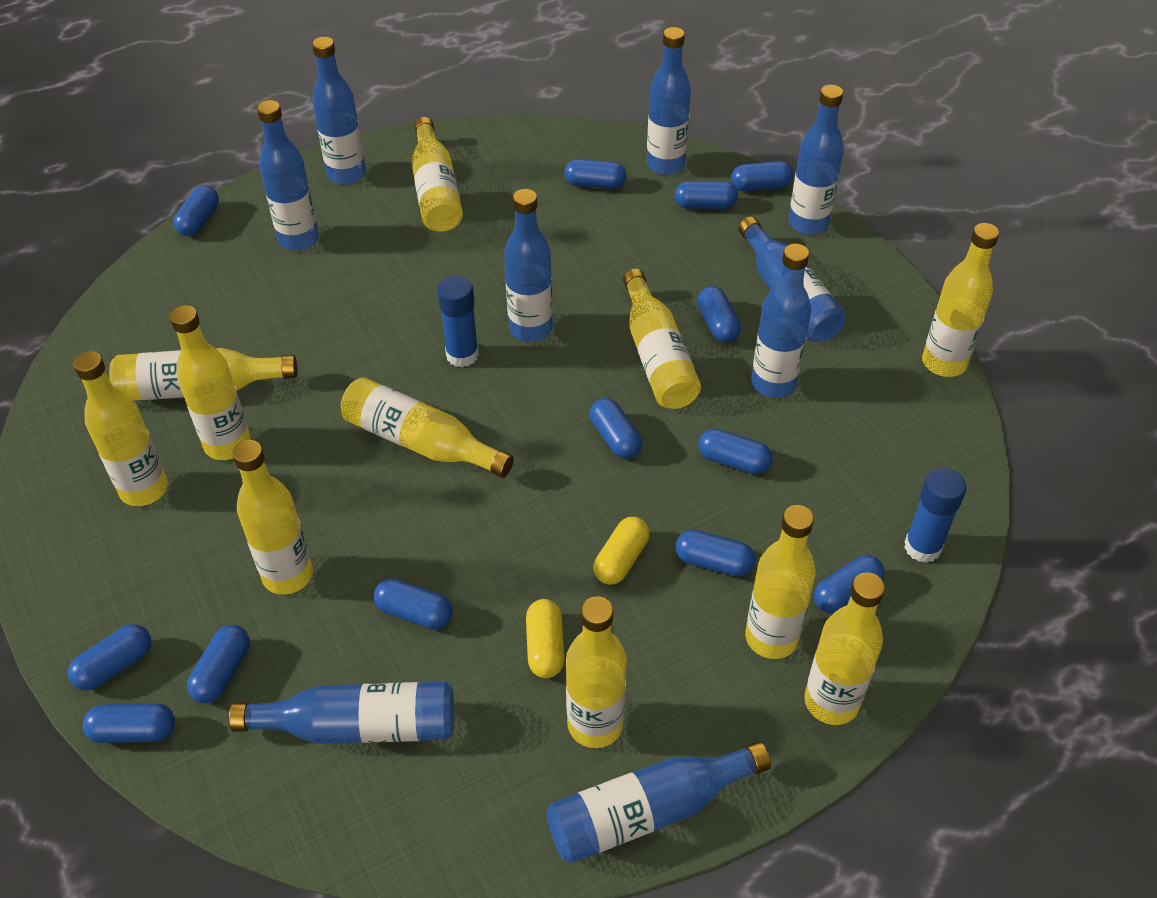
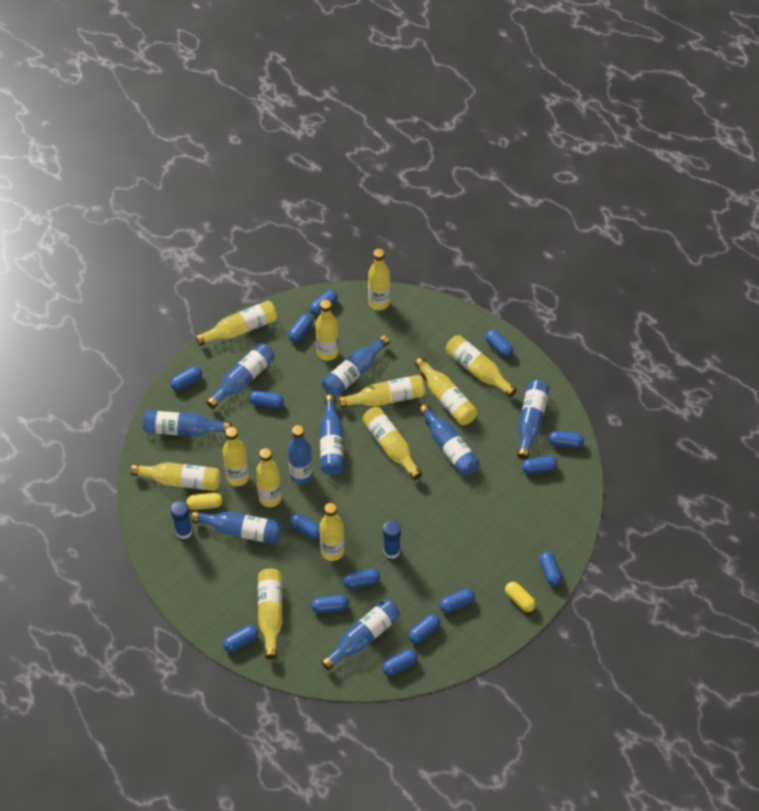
blue capsule: 13 -> 15
yellow bottle: 11 -> 12

